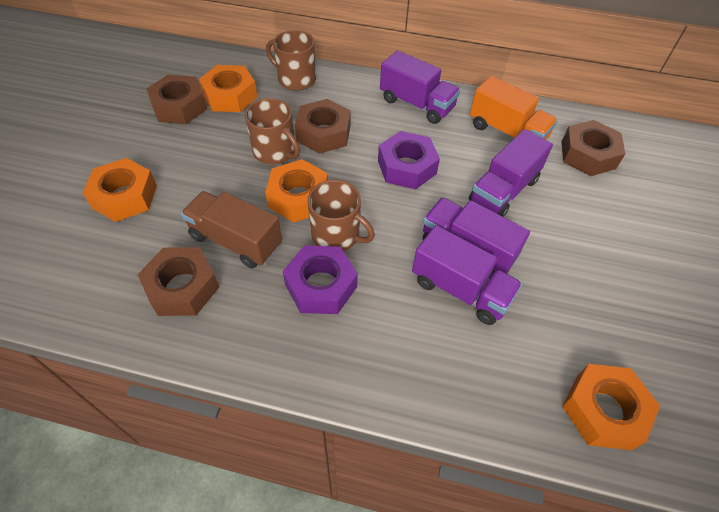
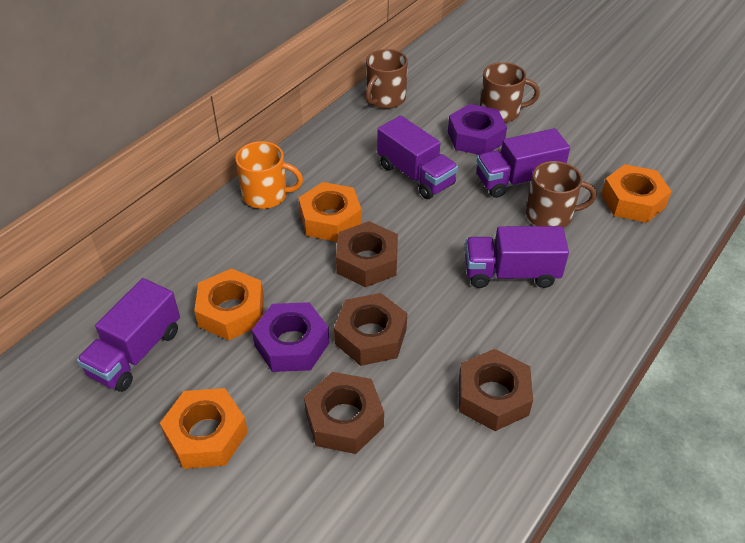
brown truck: 1 -> 0
orange mug: 0 -> 1
orange truck: 1 -> 0

